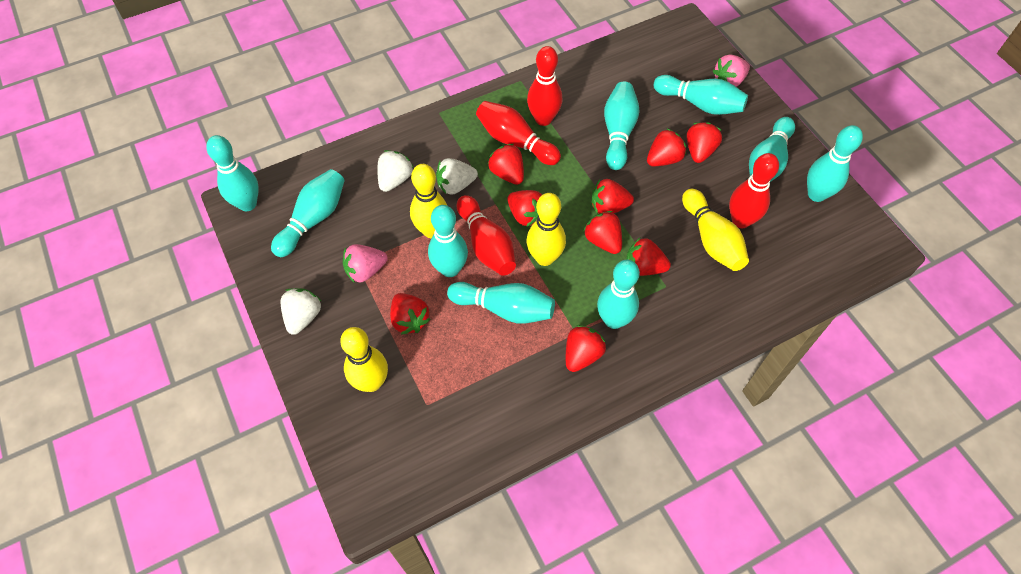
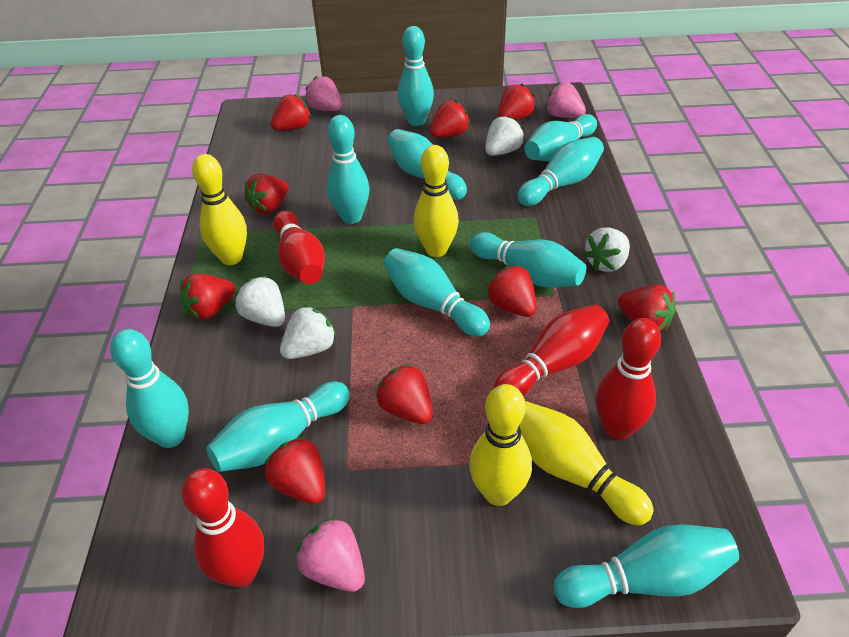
pink strawberry: 2 -> 3
turquoise bowling pin: 9 -> 10
white strawberry: 3 -> 4

